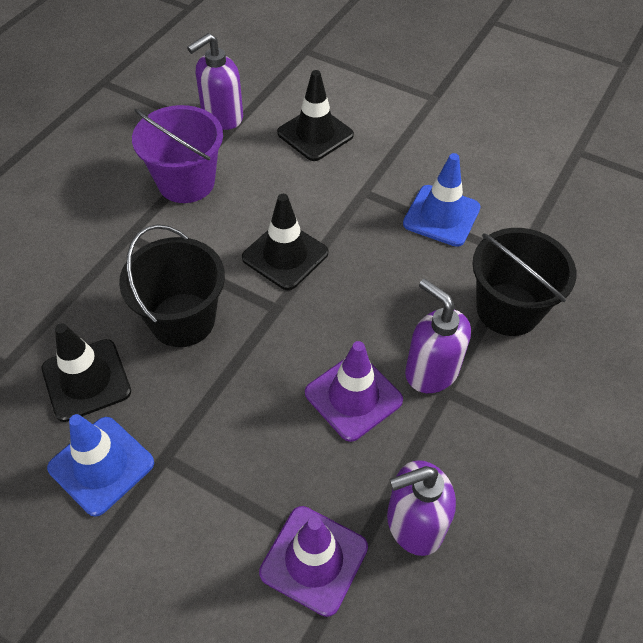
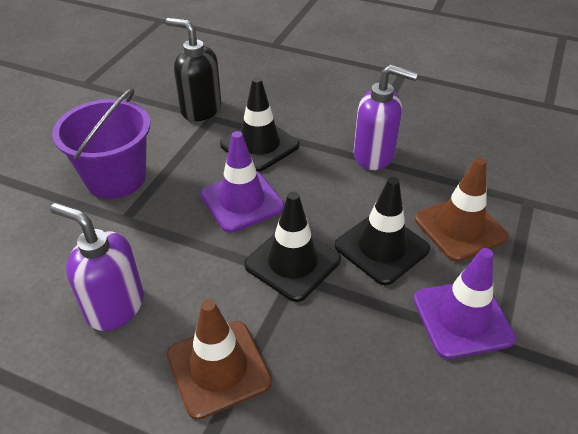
black bucket: 2 -> 0
black soap dispenser: 0 -> 1
blue traffic cone: 2 -> 0
brown traffic cone: 0 -> 2
purple soap dispenser: 3 -> 2

